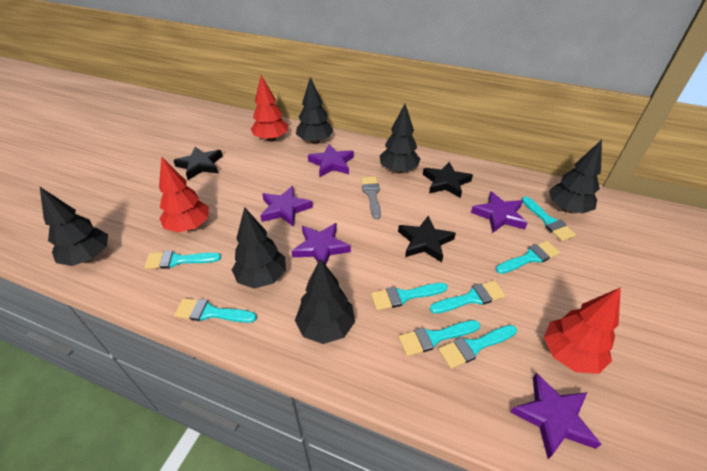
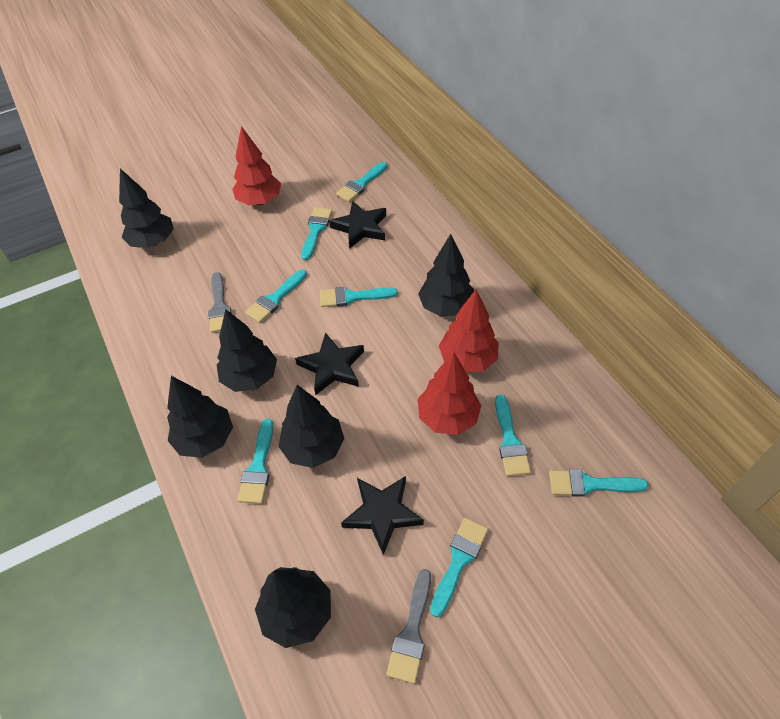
grey brush: 1 -> 2
purple star: 5 -> 0

